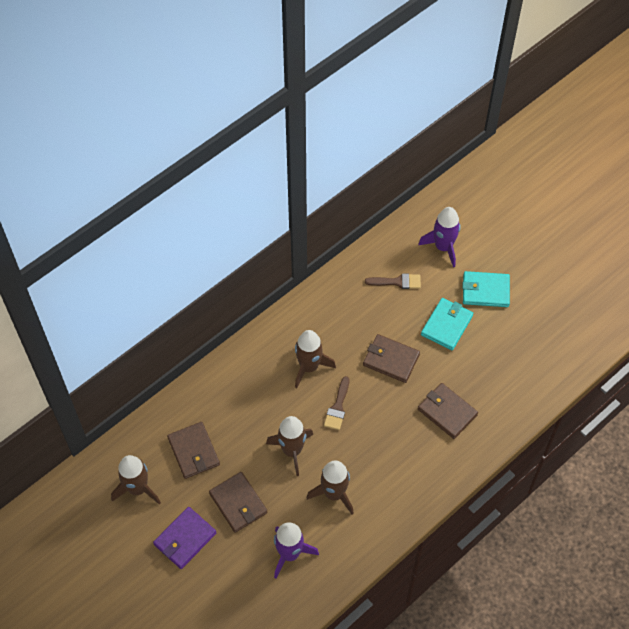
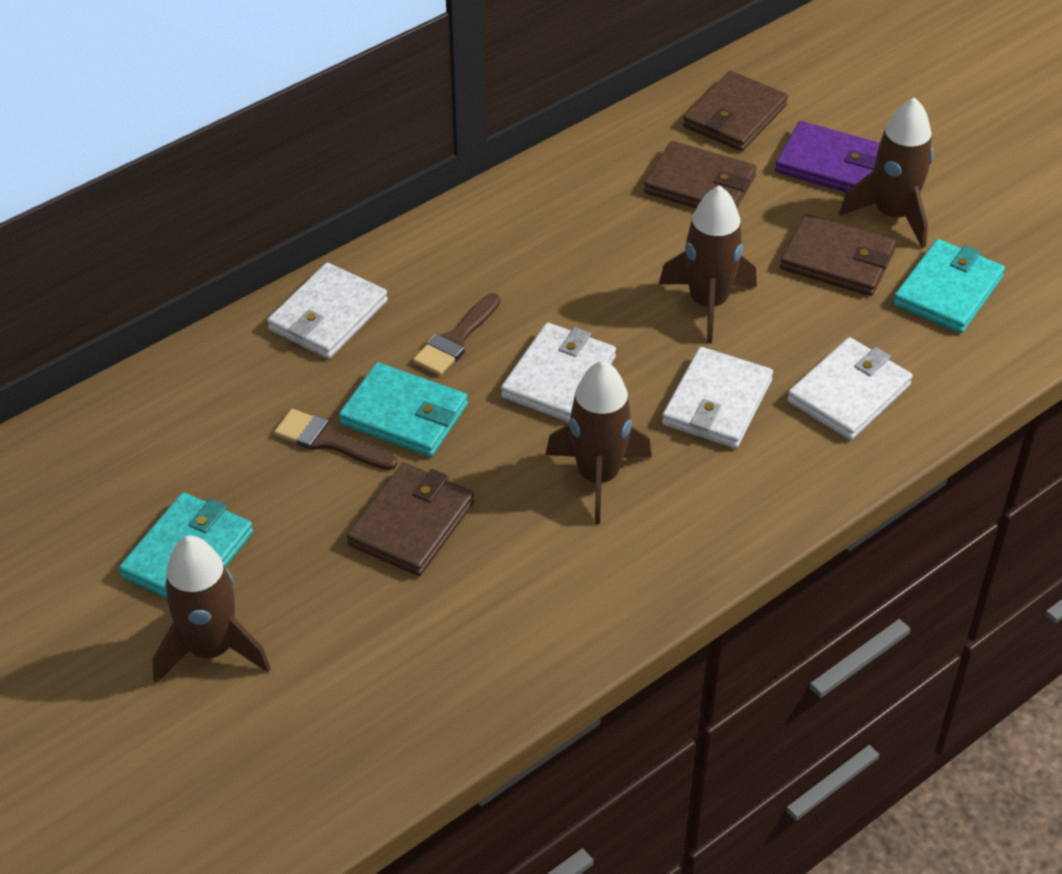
purple rocket: 2 -> 0
turquoise wallet: 2 -> 3
white wallet: 0 -> 4

